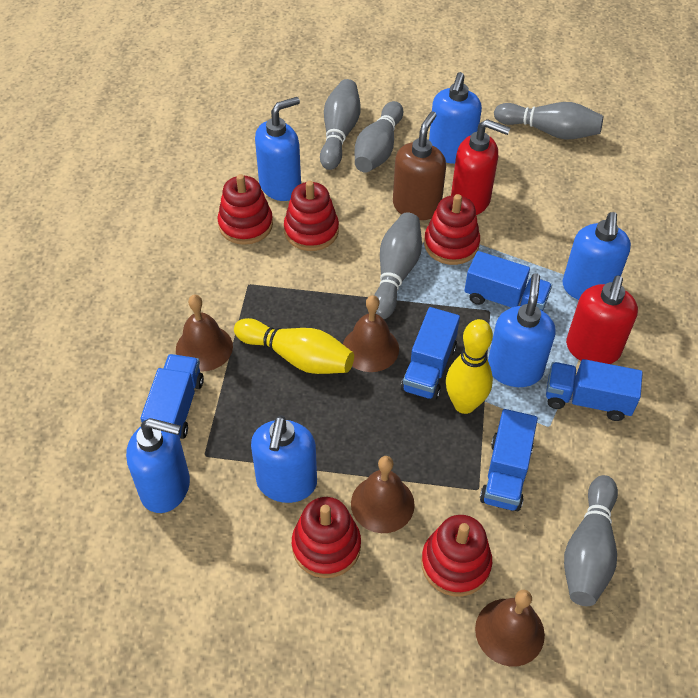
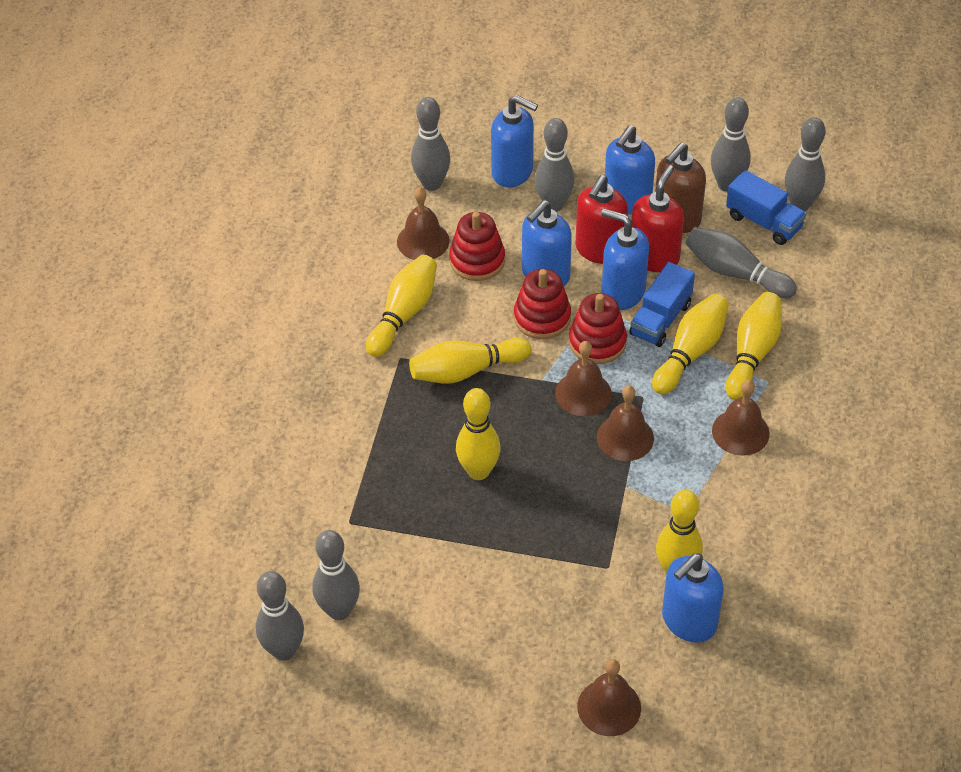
blue soap dispenser: 6 -> 5
blue truck: 5 -> 2
brown bell: 4 -> 5
grey bowling pin: 5 -> 7
red stacking toy: 5 -> 3
yellow bowling pin: 2 -> 6

